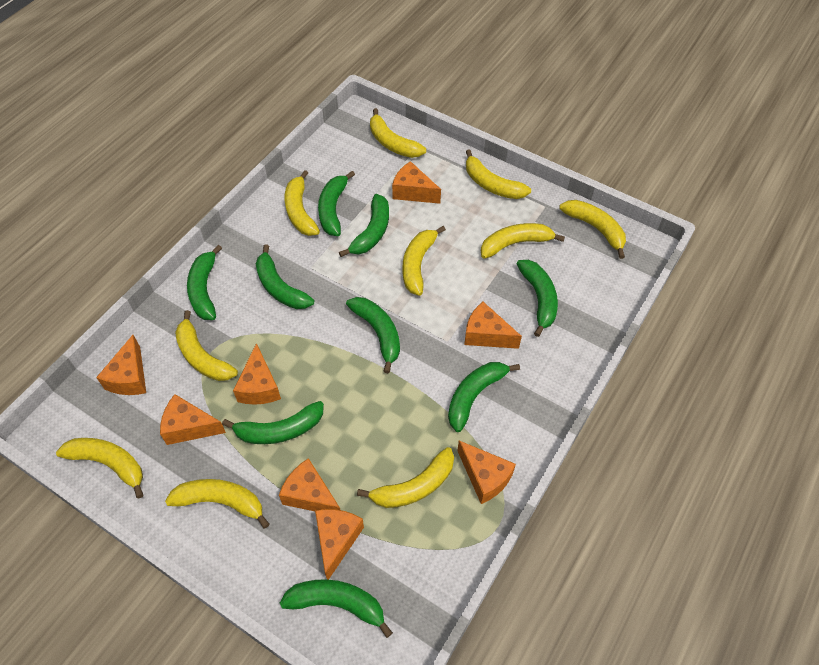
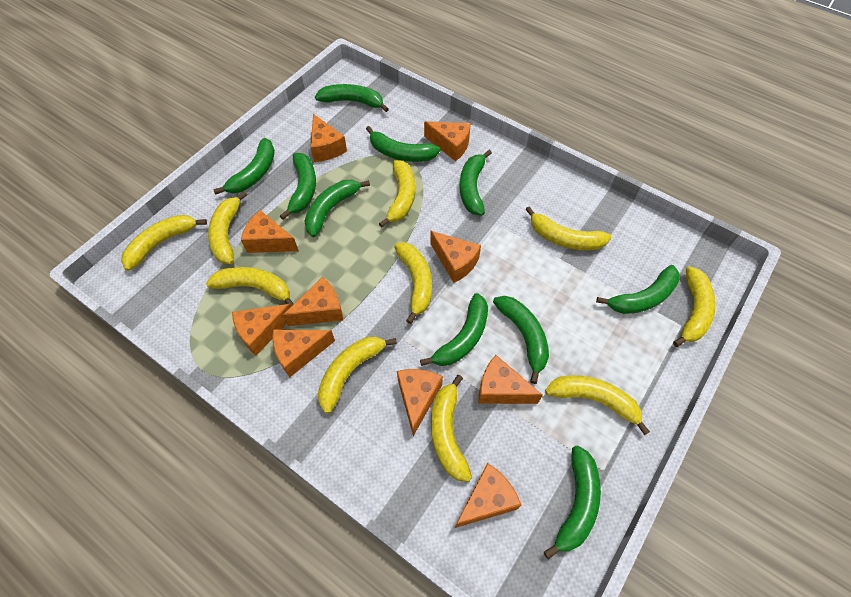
green banana: 9 -> 10
orange cheese: 8 -> 10

